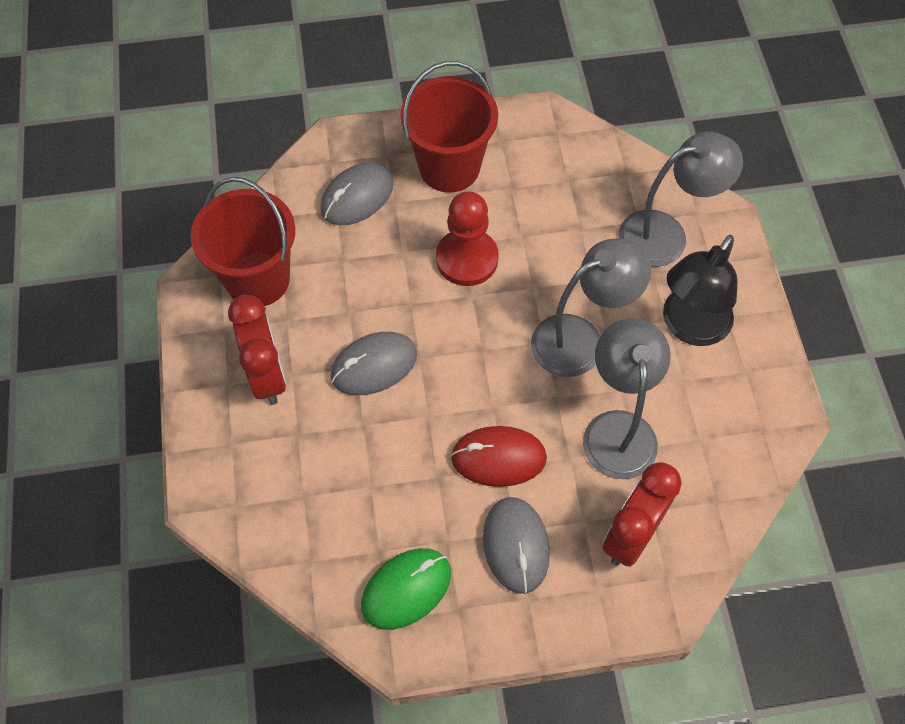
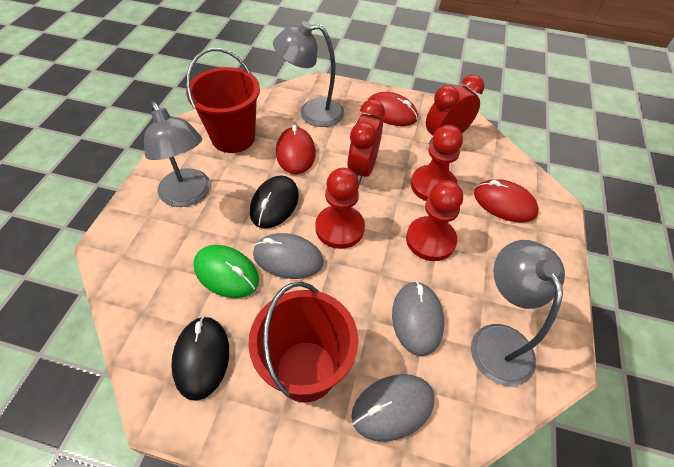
black lamp: 1 -> 0
black mouse: 0 -> 2
red mouse: 1 -> 3
red pawn: 1 -> 3

